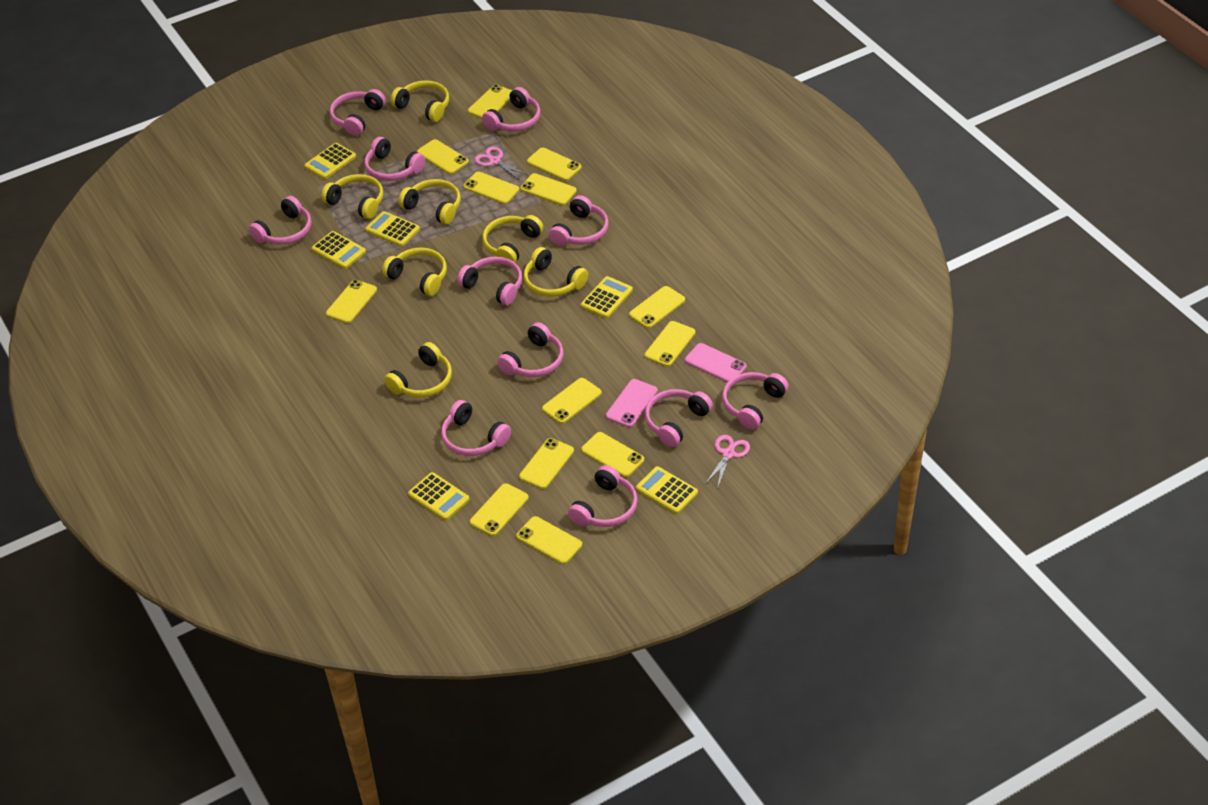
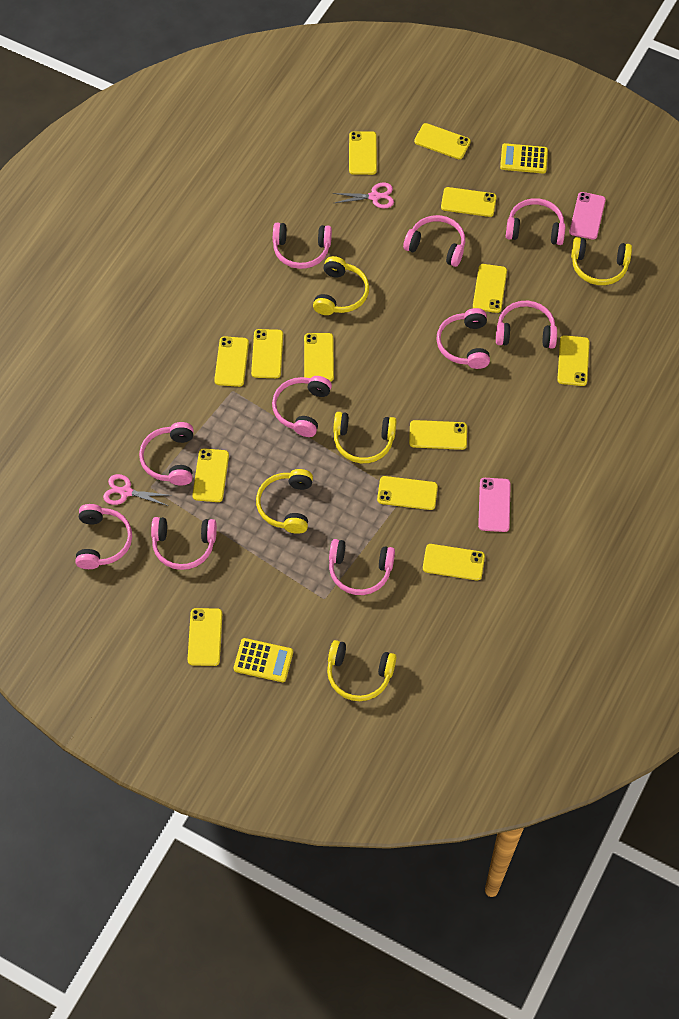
pink headphones: 11 -> 10
yellow calculator: 6 -> 2
yellow headphones: 7 -> 5

